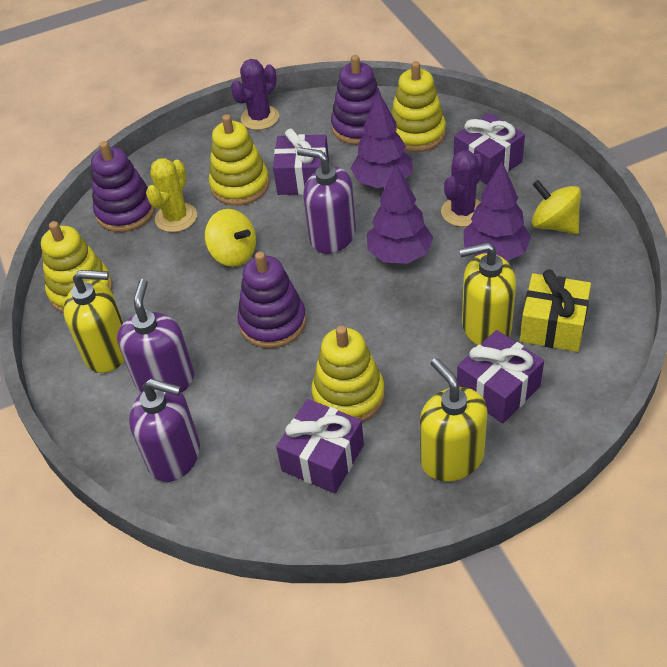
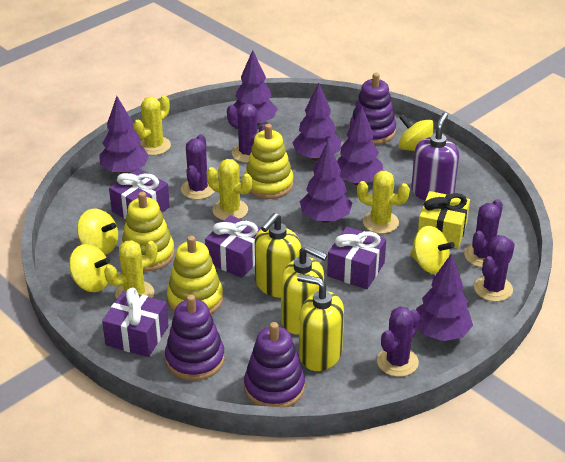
purple cactus: 2 -> 5
purple soap dispenser: 3 -> 1
purple tree: 3 -> 6
yellow cactus: 1 -> 4
yellow spinning top: 2 -> 4
yellow stacking toy: 4 -> 3

